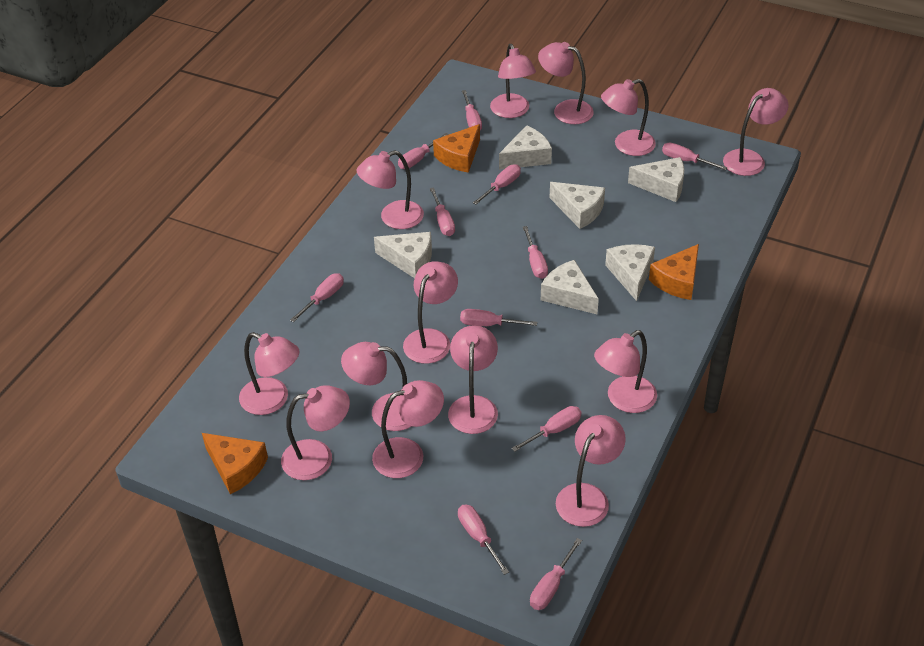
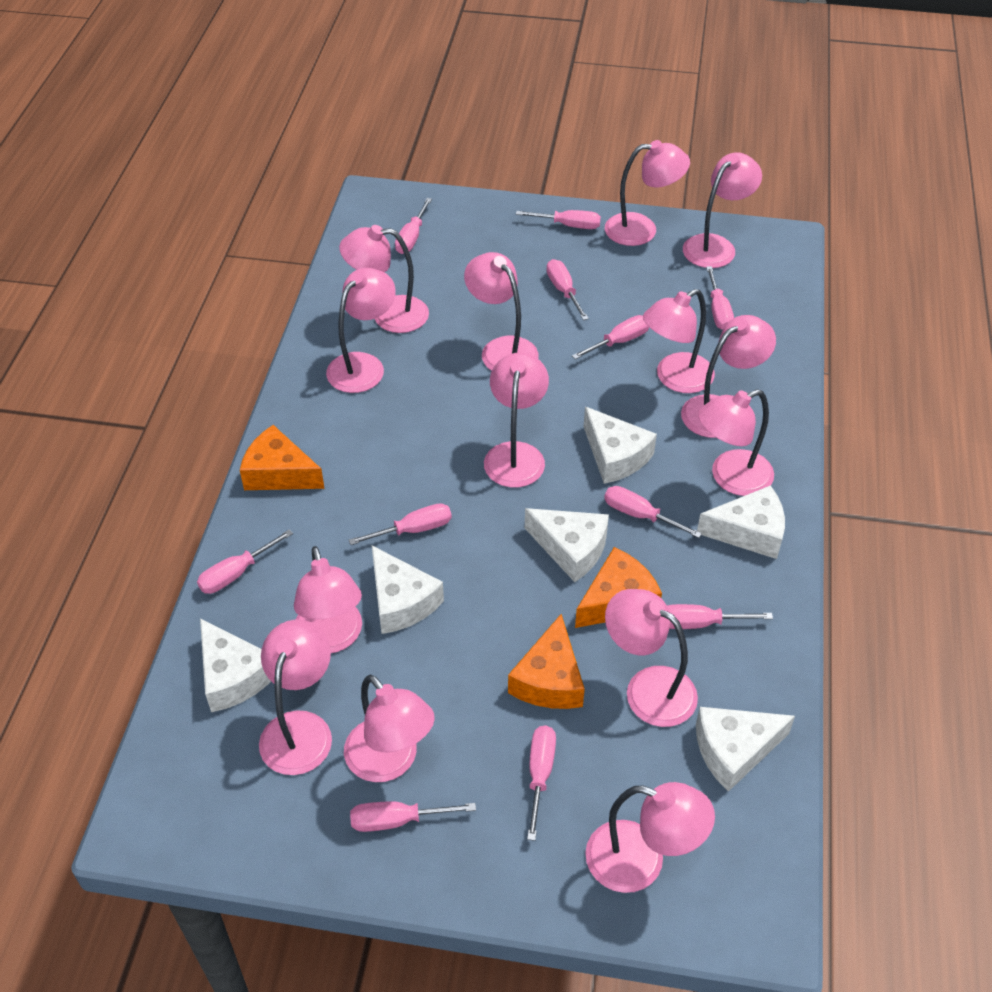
pink lamp: 13 -> 14

